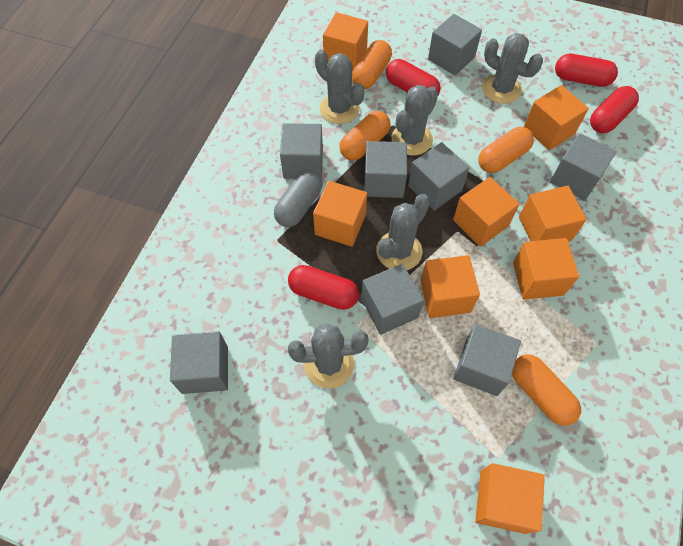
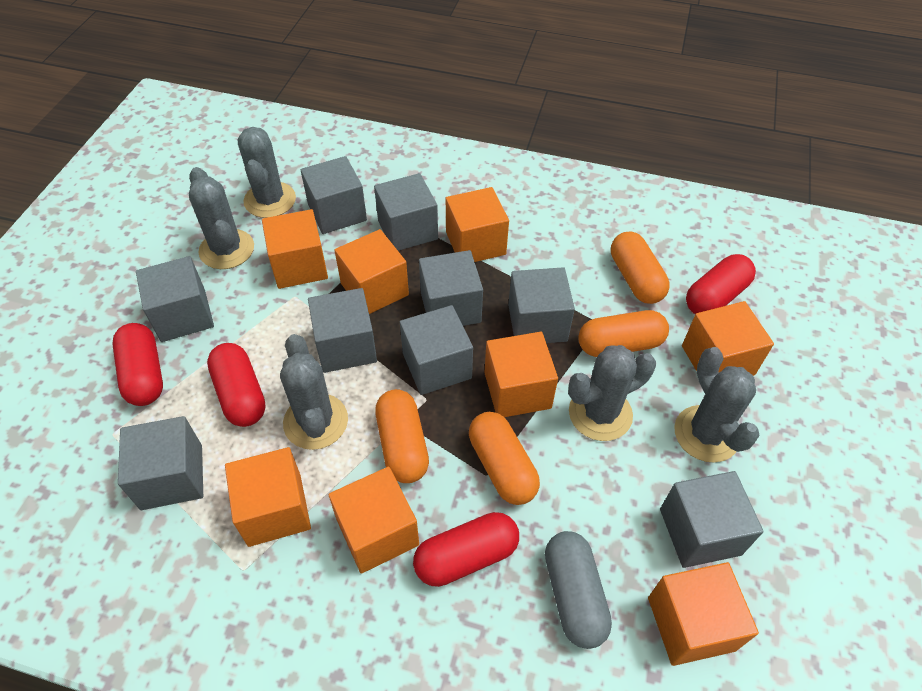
grey cube: 8 -> 9

